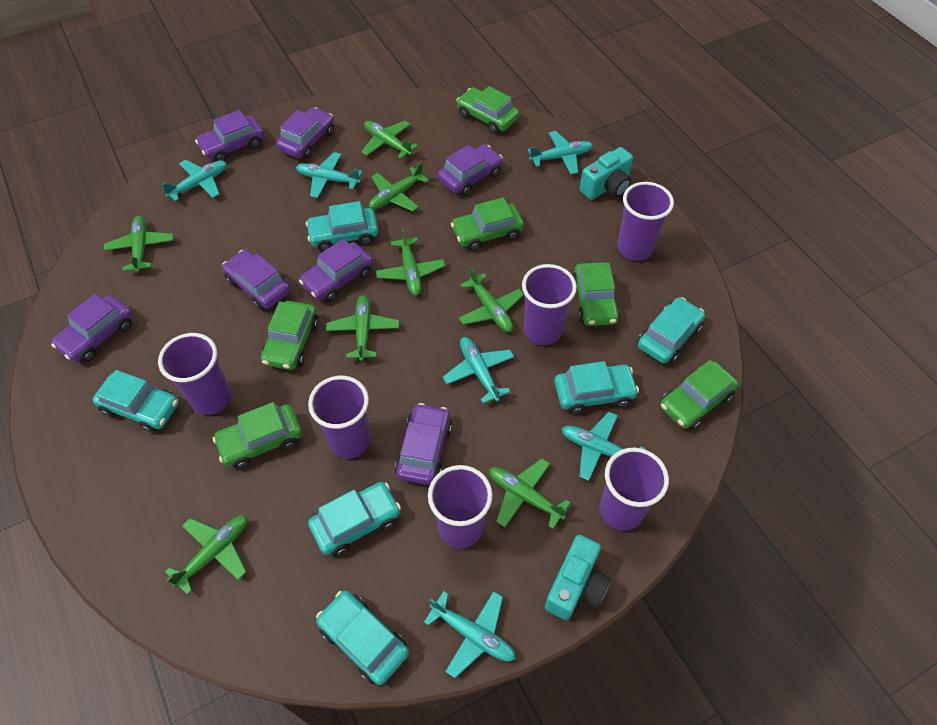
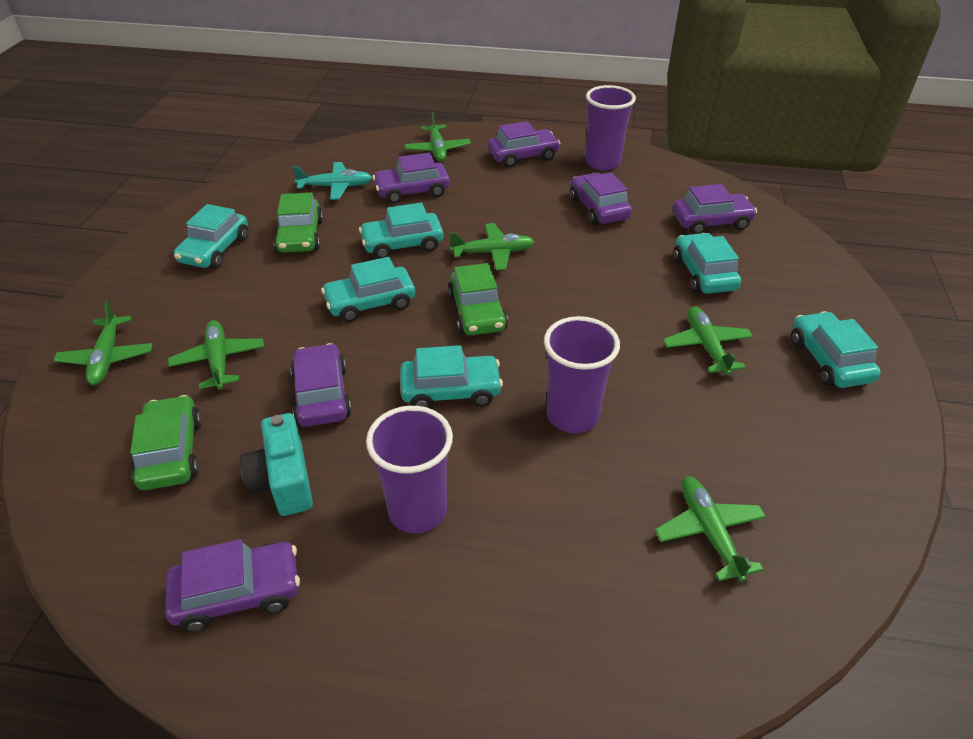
green car: 6 -> 3
green plane: 8 -> 6
purple car: 7 -> 6
purple cup: 6 -> 3
turquoise camera: 2 -> 1
turquoise plane: 6 -> 1

